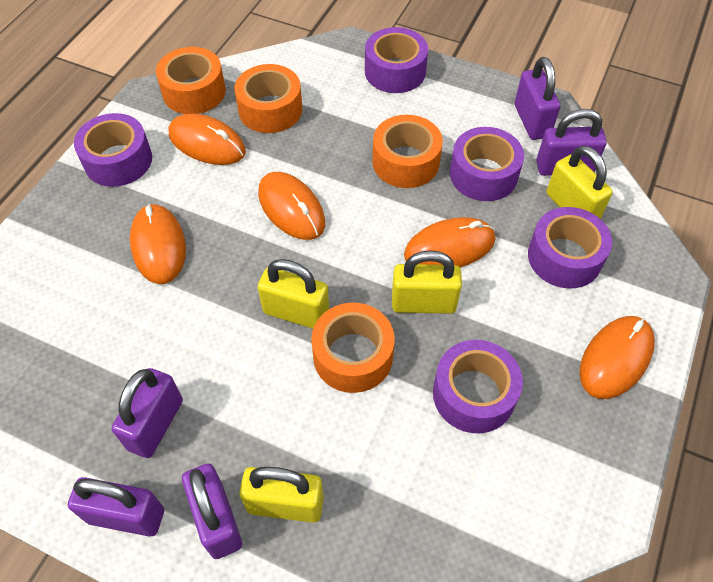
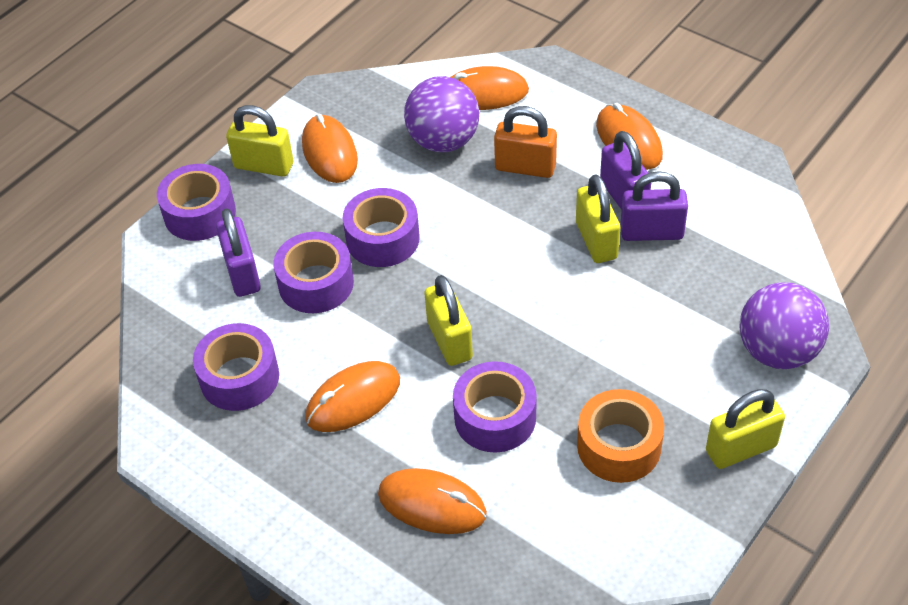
orange padlock: 0 -> 1
orange tape: 4 -> 1
purple ball: 0 -> 2
purple padlock: 5 -> 3

